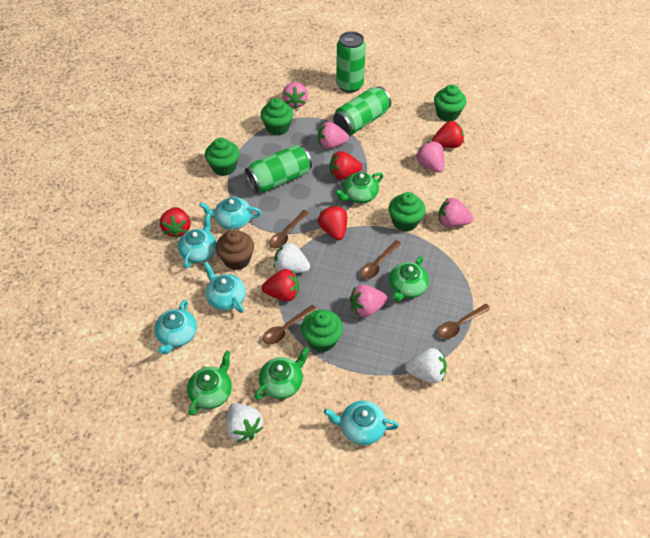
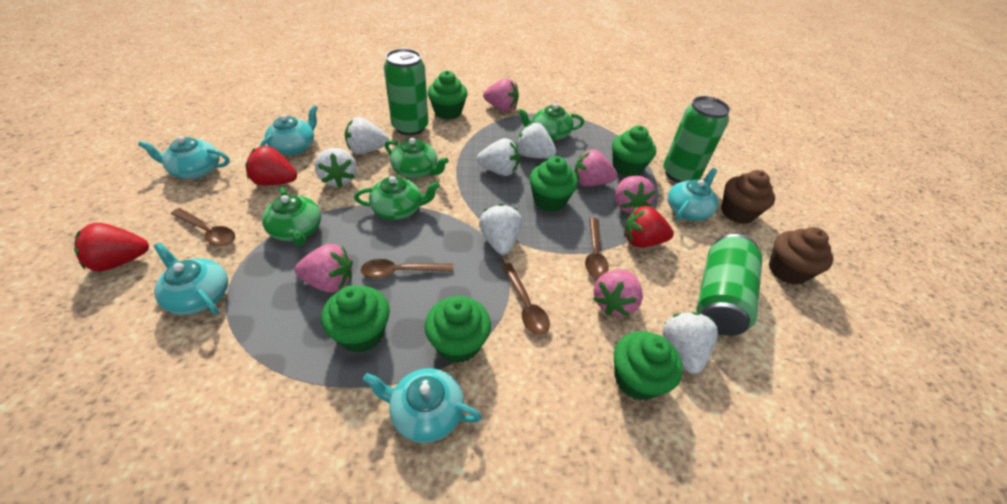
brown cupcake: 1 -> 2
green cupcake: 5 -> 6
red strawberry: 5 -> 3
white strawberry: 3 -> 6

